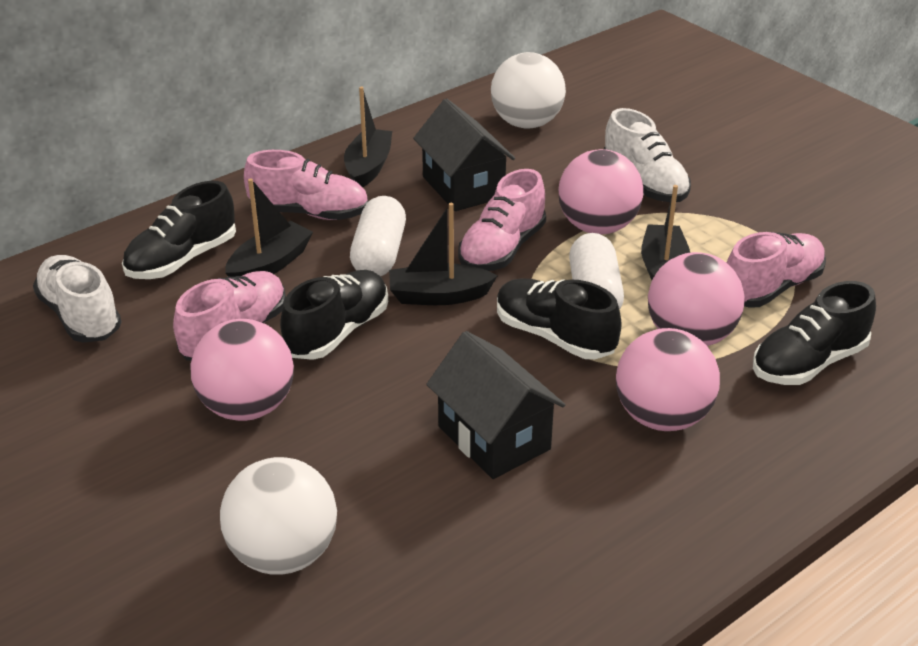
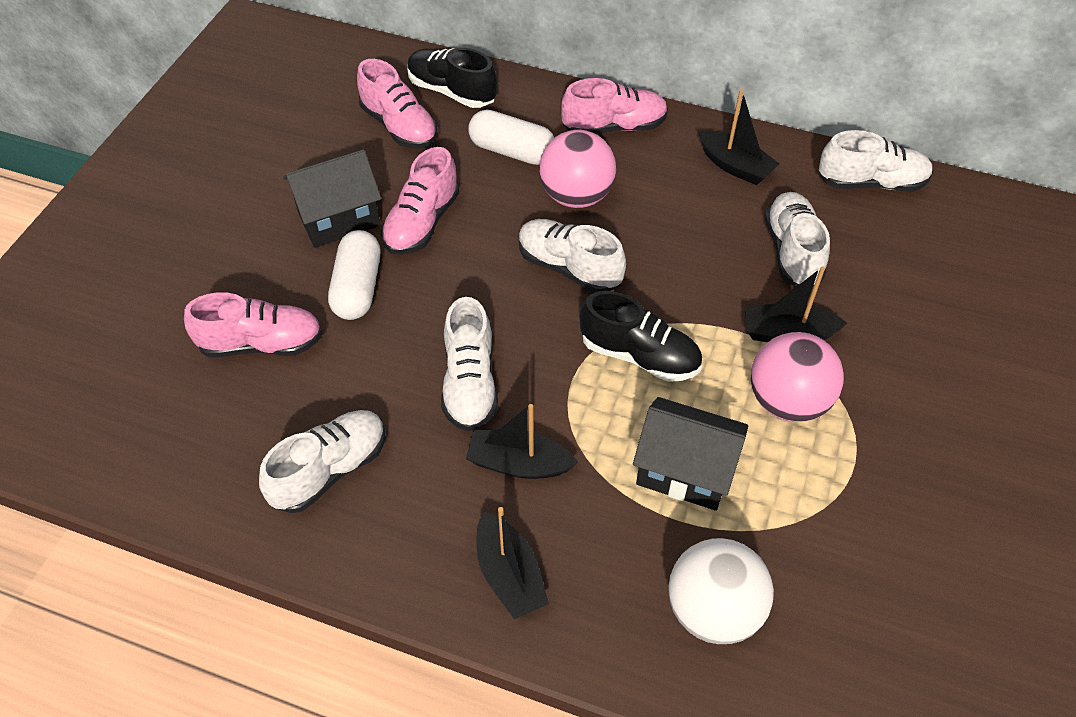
black shoe: 4 -> 2
pink ball: 4 -> 2
white ball: 2 -> 1
white shoe: 2 -> 5

